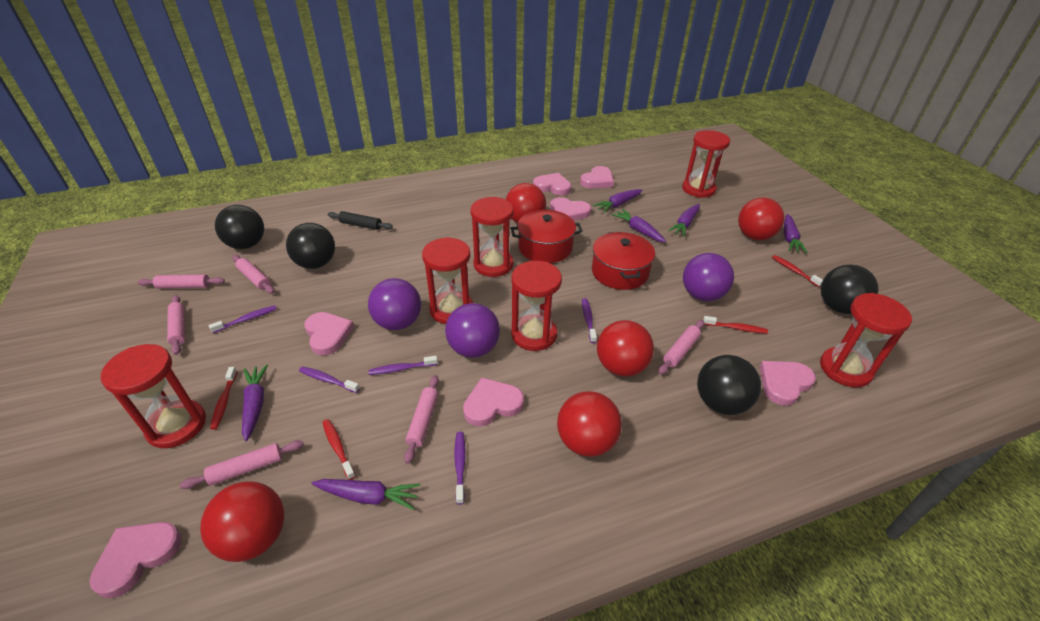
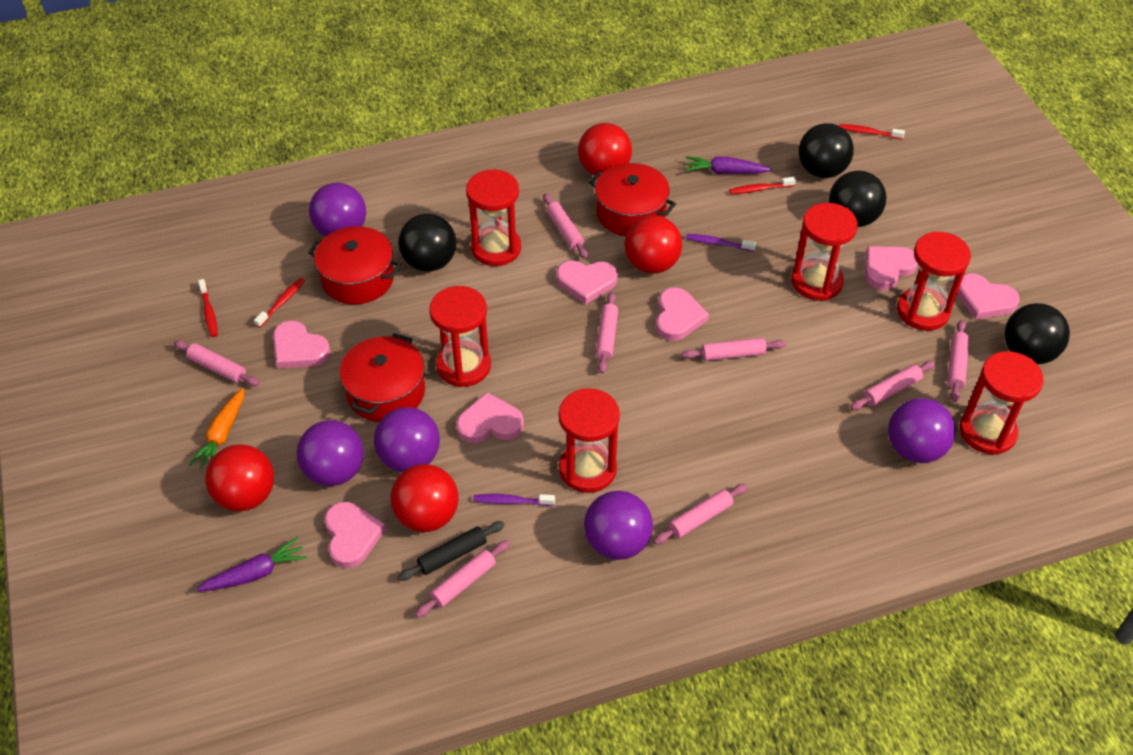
orange carrot: 0 -> 1
pink rolling pin: 6 -> 8
purple ball: 3 -> 5
purple carrot: 6 -> 2
purple toothbrush: 5 -> 2
red ball: 5 -> 4
red pot: 2 -> 3

